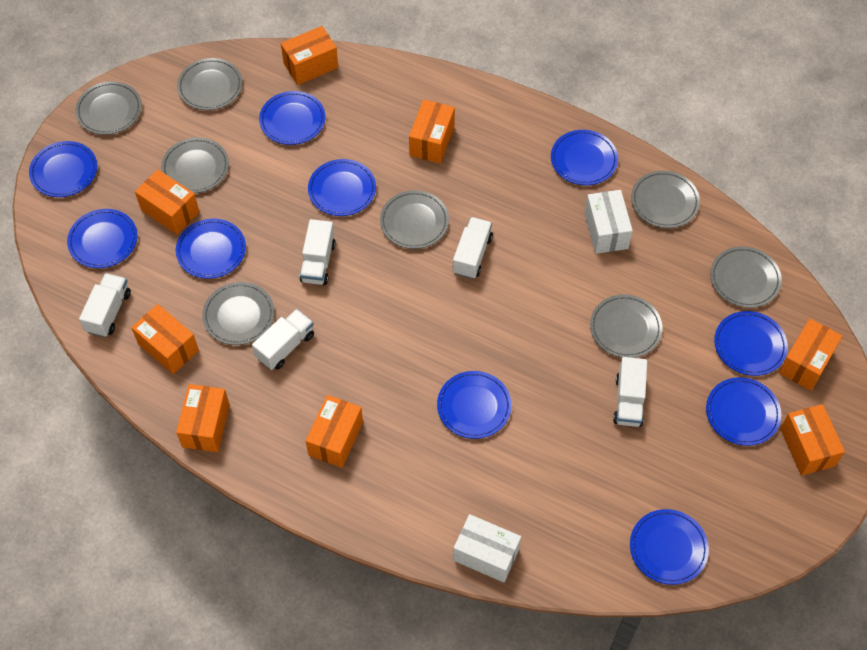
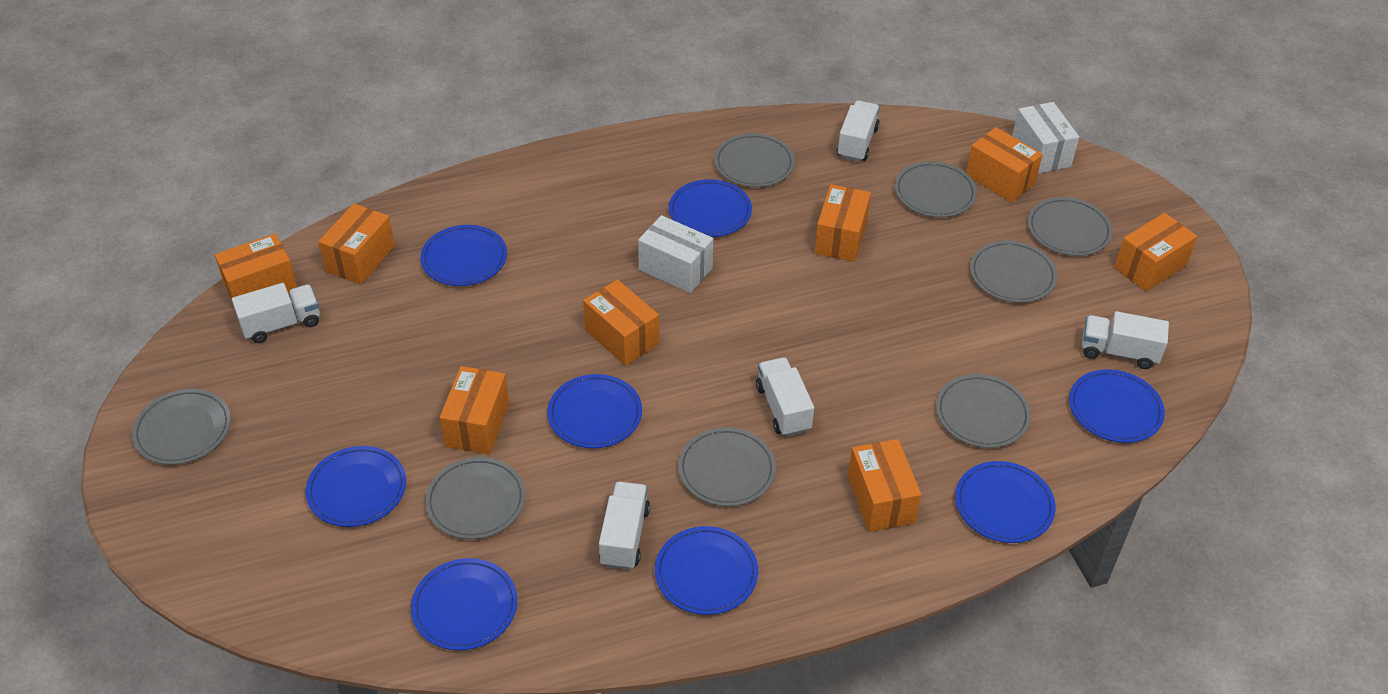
blue plate: 10 -> 8

